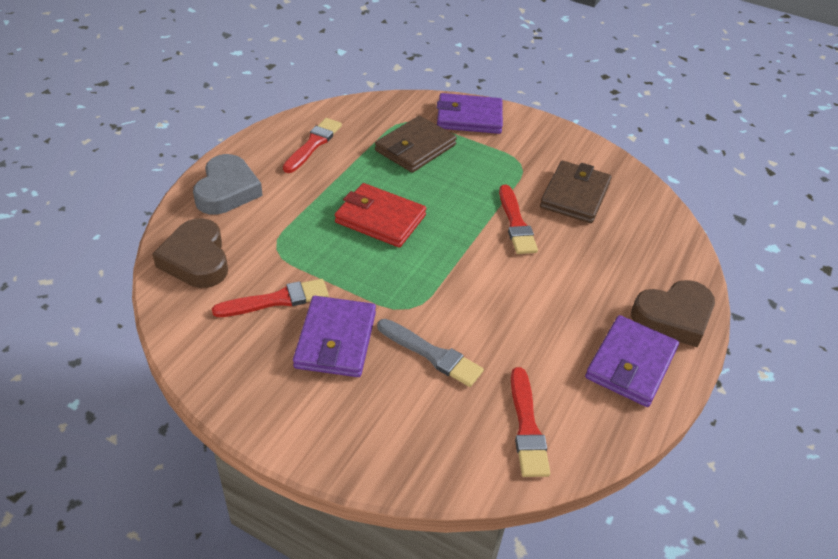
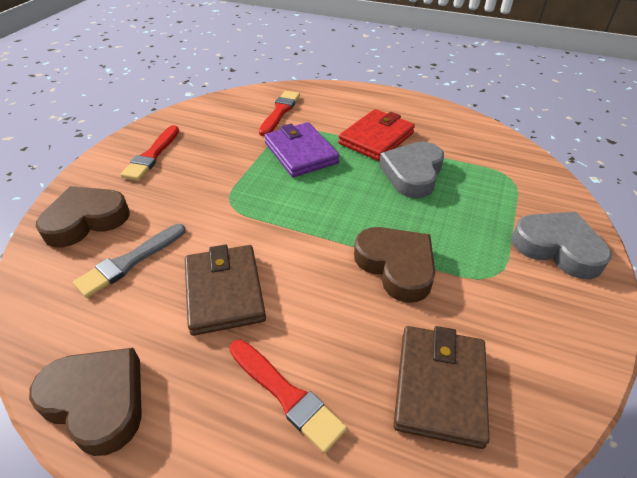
brown heart: 2 -> 3
grey heart: 1 -> 2
purple wallet: 3 -> 1
red brush: 4 -> 3

